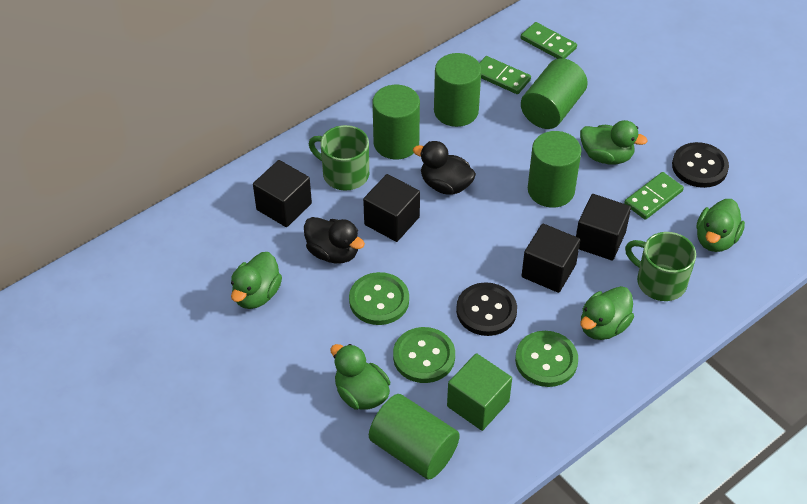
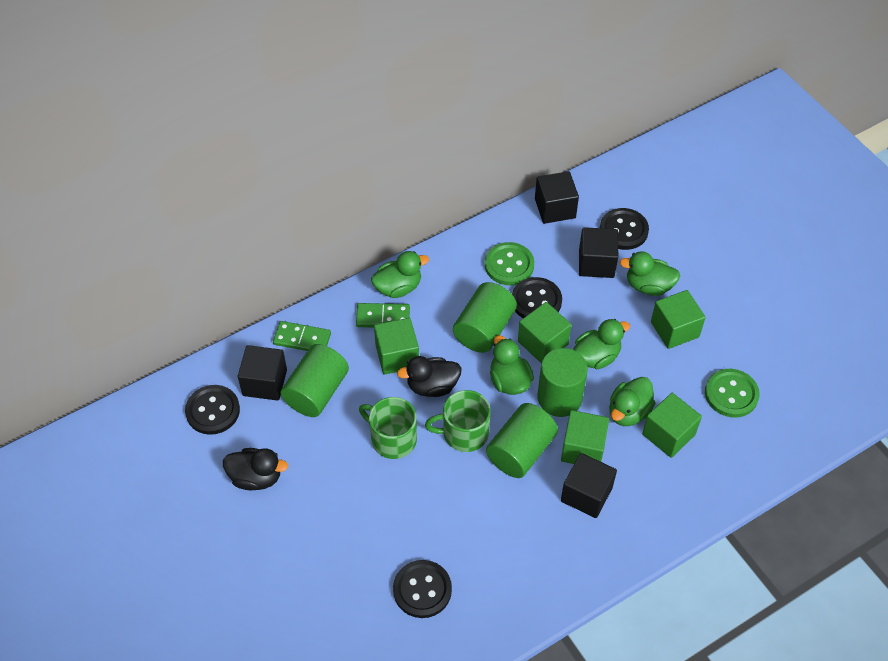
black button: 2 -> 4
green button: 3 -> 2
green cube: 1 -> 5
green cylinder: 5 -> 4
green domino: 3 -> 2

